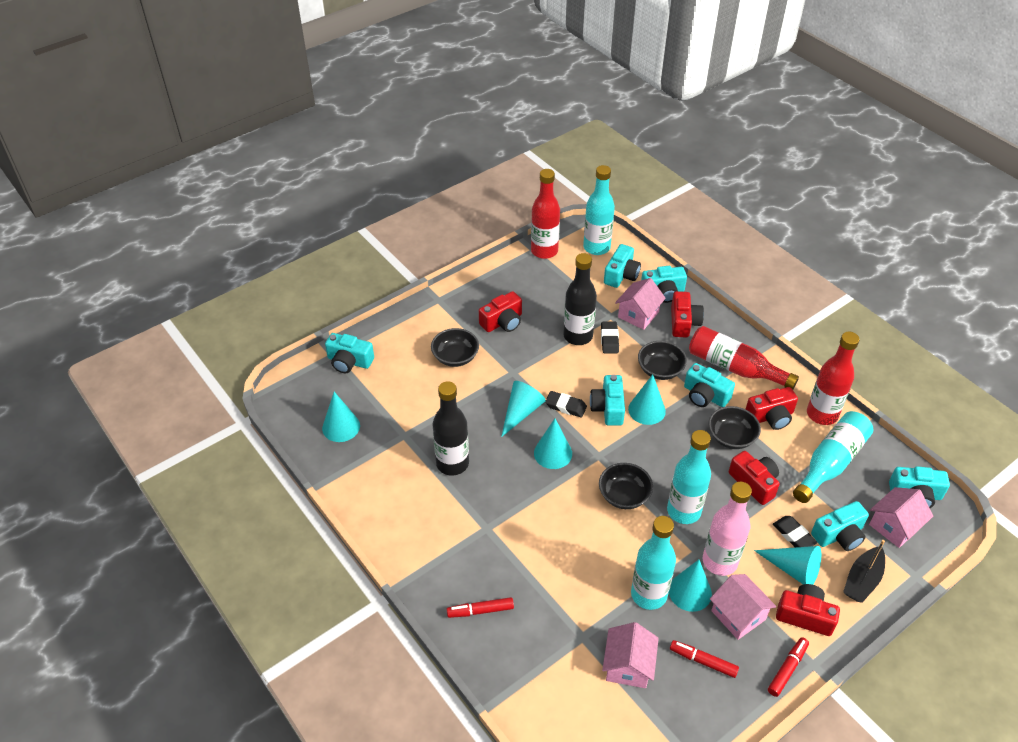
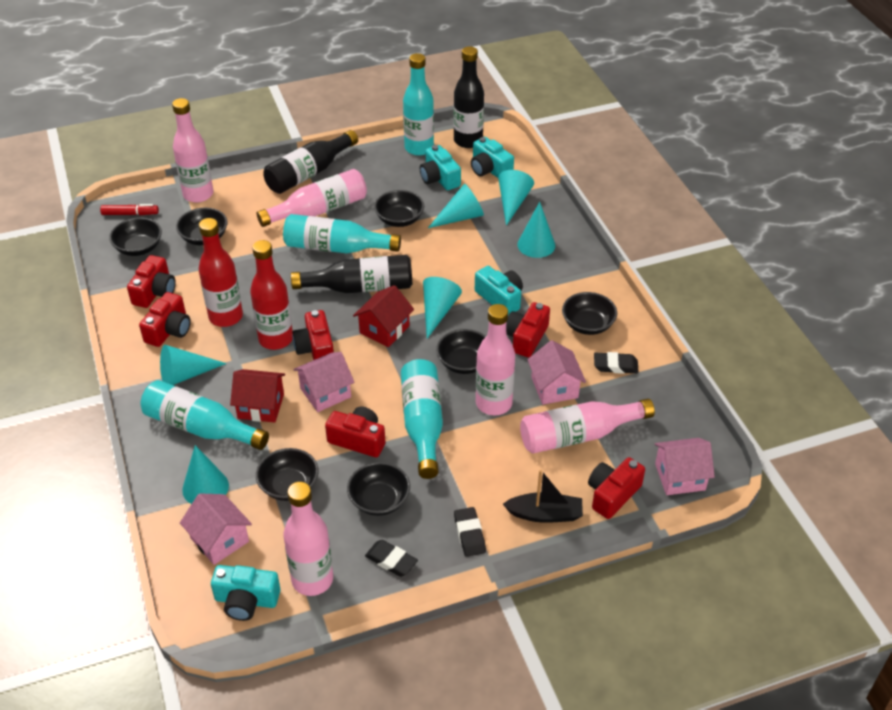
black bottle: 2 -> 3
black bowl: 4 -> 7
pink bottle: 1 -> 5
red bottle: 3 -> 2
red camera: 5 -> 6
red house: 0 -> 2
red marker: 3 -> 1
turquoise camera: 7 -> 4

